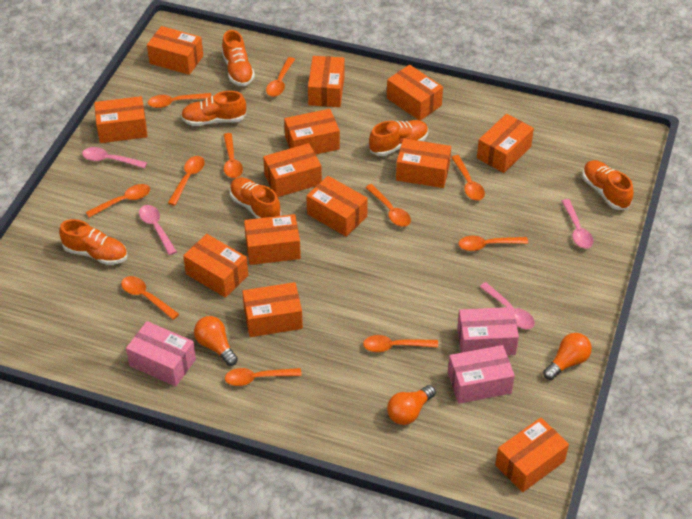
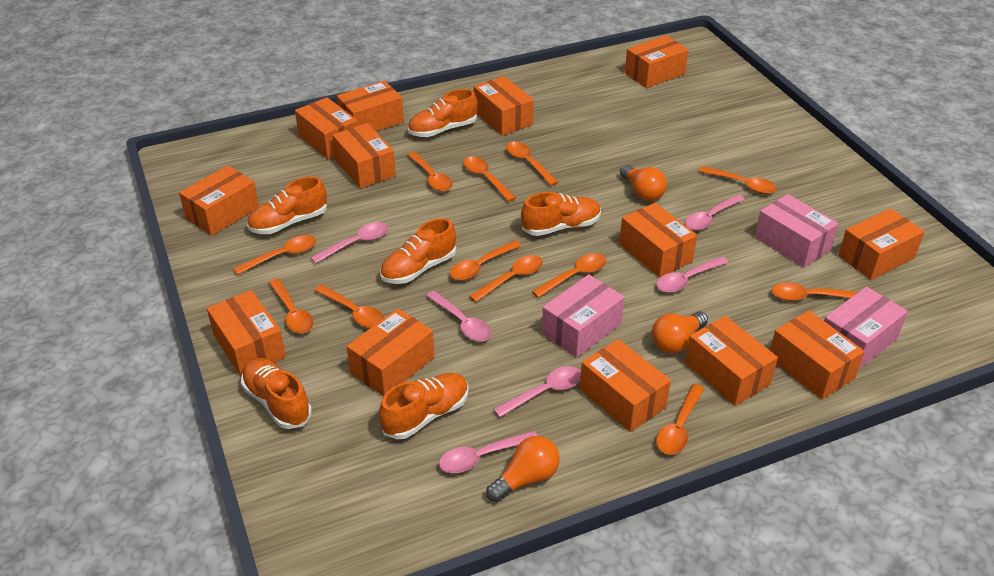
orange spoon: 11 -> 12
pink spoon: 4 -> 6

